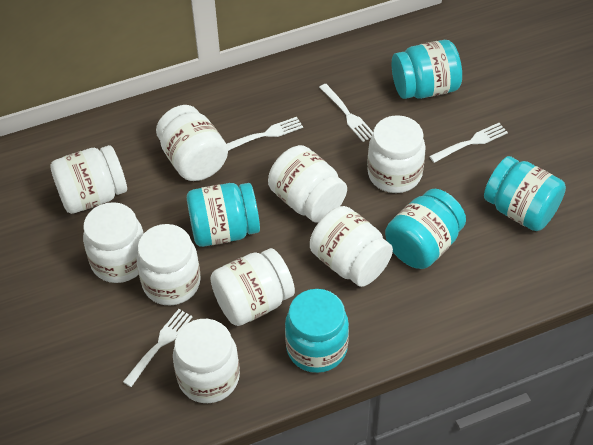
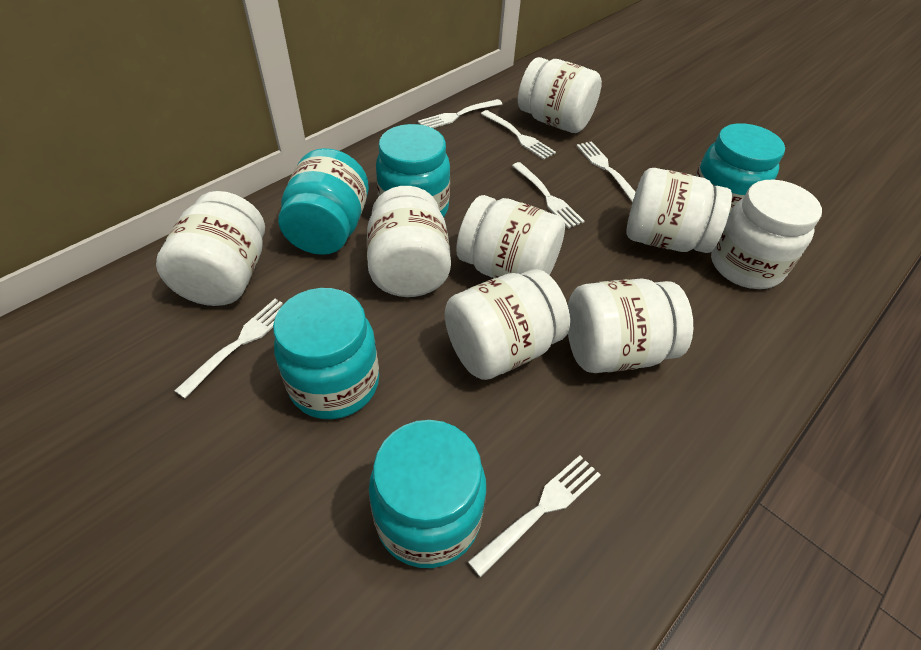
white fork: 4 -> 6
white jar: 9 -> 8

